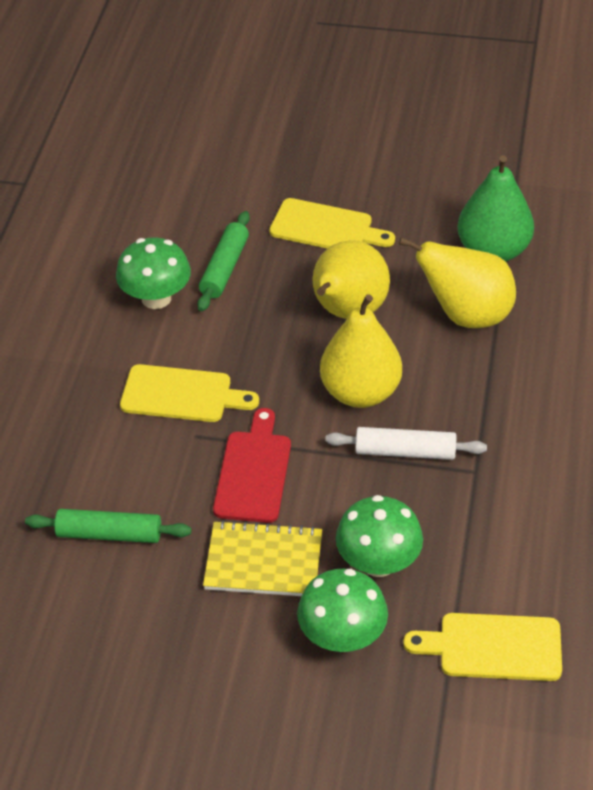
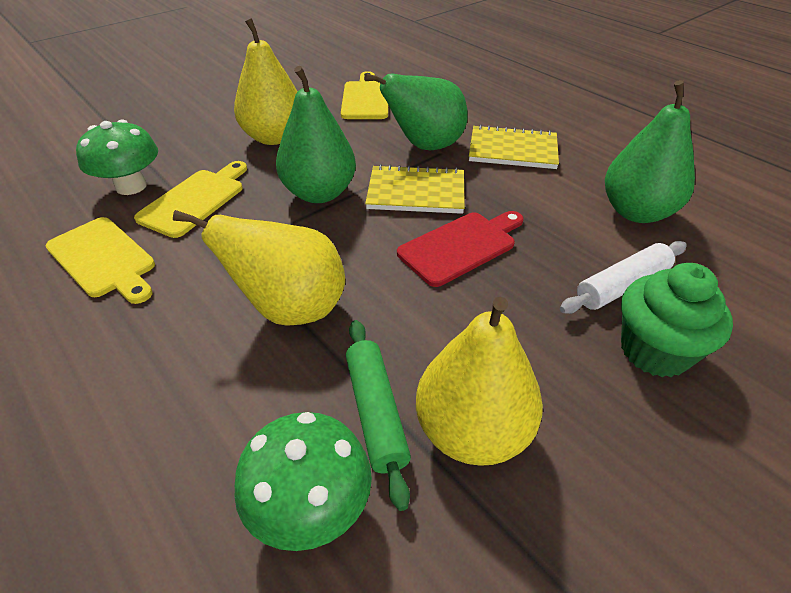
green cupcake: 0 -> 1
green mushroom: 3 -> 2
green pear: 1 -> 3
green rolling pin: 2 -> 1
yellow notebook: 1 -> 2

